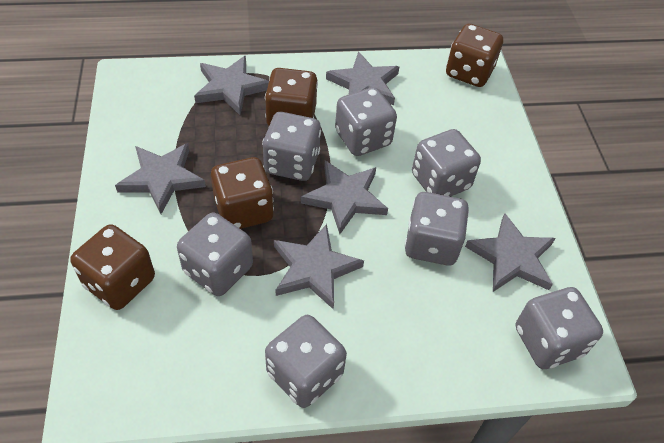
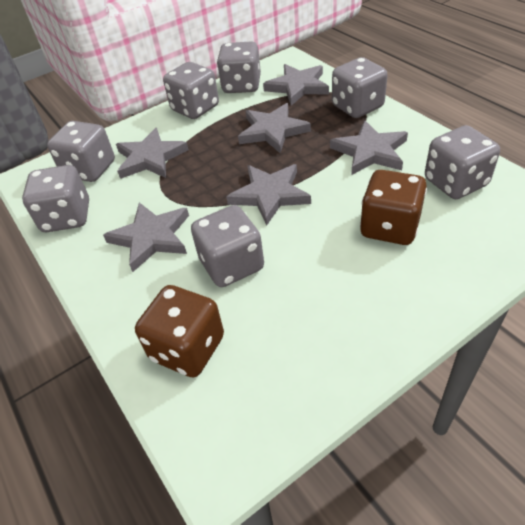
brown dice: 4 -> 2

